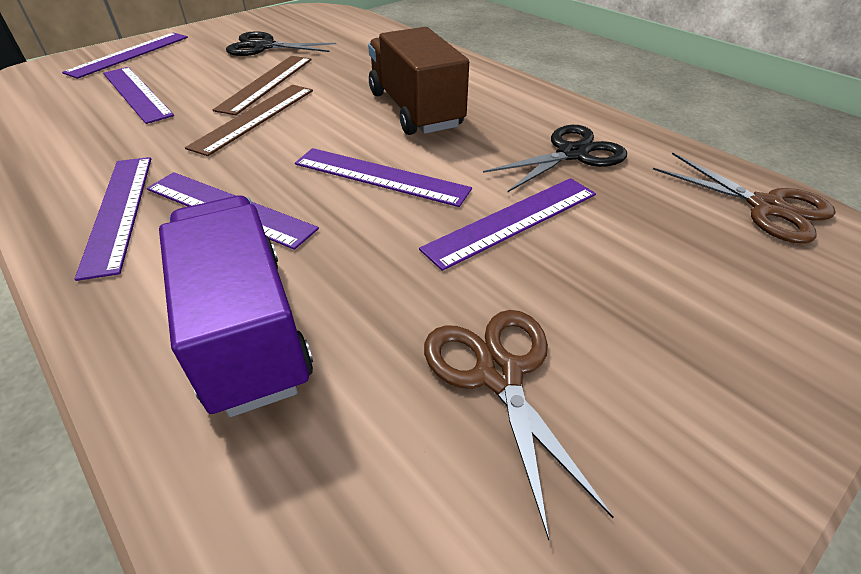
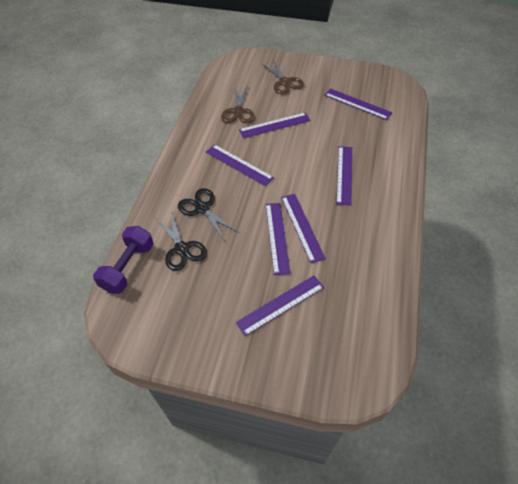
brown ruler: 2 -> 0
brown truck: 1 -> 0
purple dumbbell: 0 -> 1
purple ruler: 6 -> 7
purple truck: 1 -> 0

